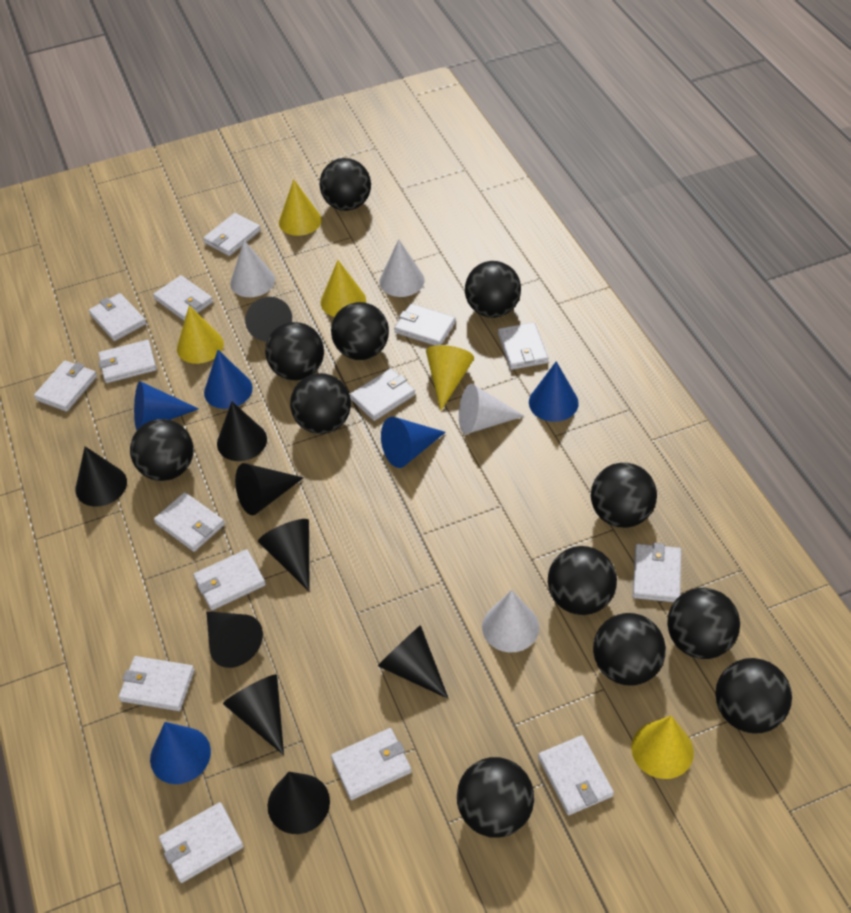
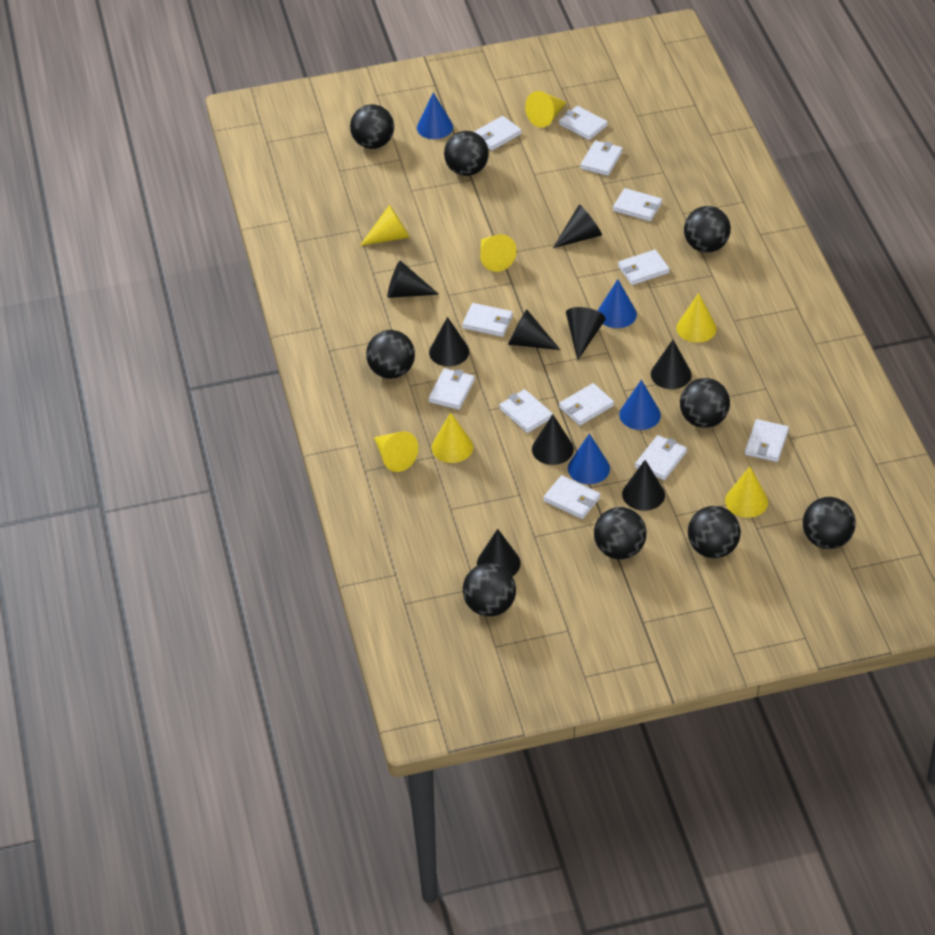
black ball: 12 -> 9
blue cone: 5 -> 4
white cone: 4 -> 0
white wallet: 15 -> 12
yellow cone: 5 -> 7

